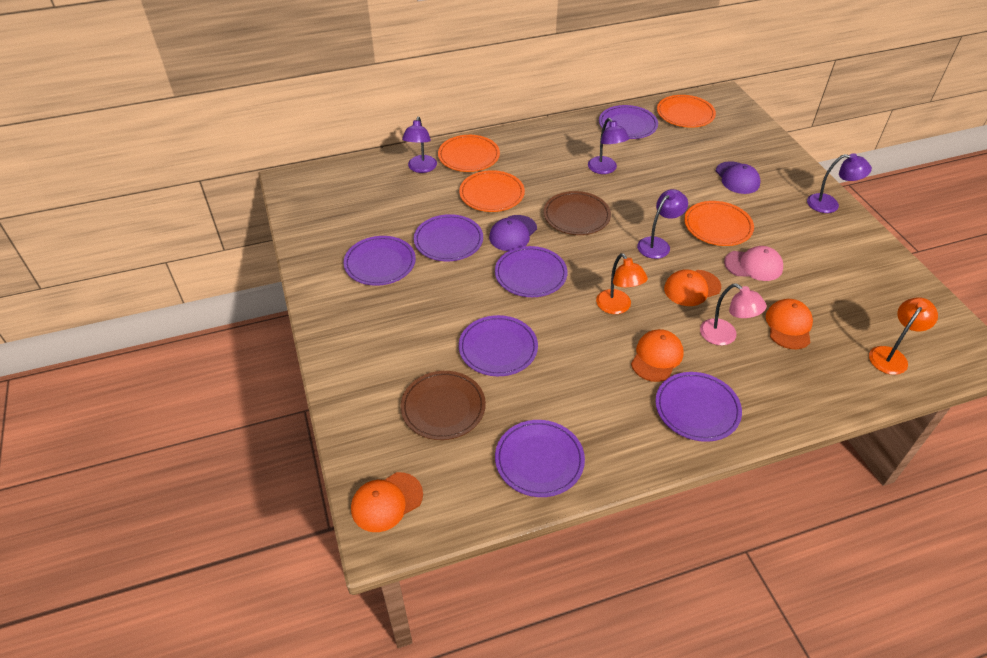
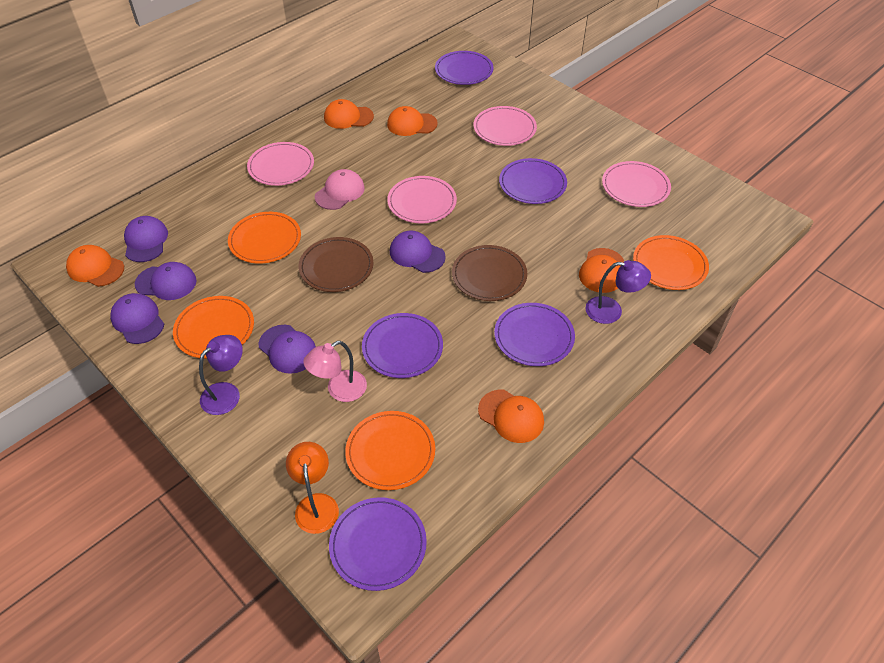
orange cap: 4 -> 5
orange lamp: 2 -> 1
pink plate: 0 -> 4
purple cap: 2 -> 5
purple lamp: 4 -> 2
purple plate: 7 -> 5

